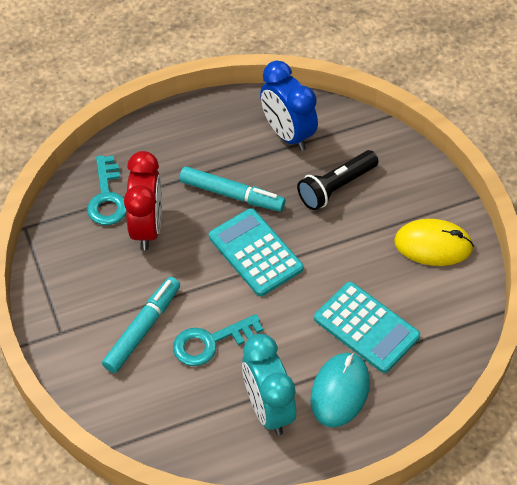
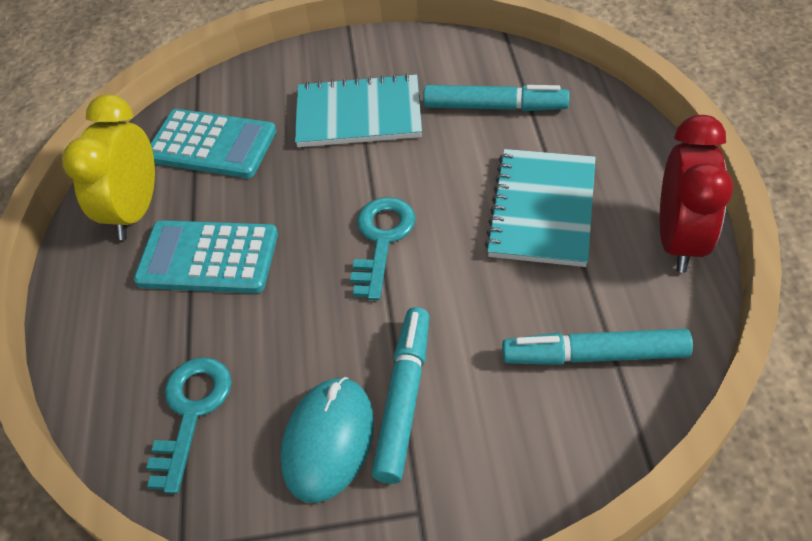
black flashlight: 1 -> 0
blue clock: 1 -> 0
turquoise clock: 1 -> 0
turquoise marker: 2 -> 3
turquoise notebook: 0 -> 2
yellow clock: 0 -> 1
yellow mouse: 1 -> 0

